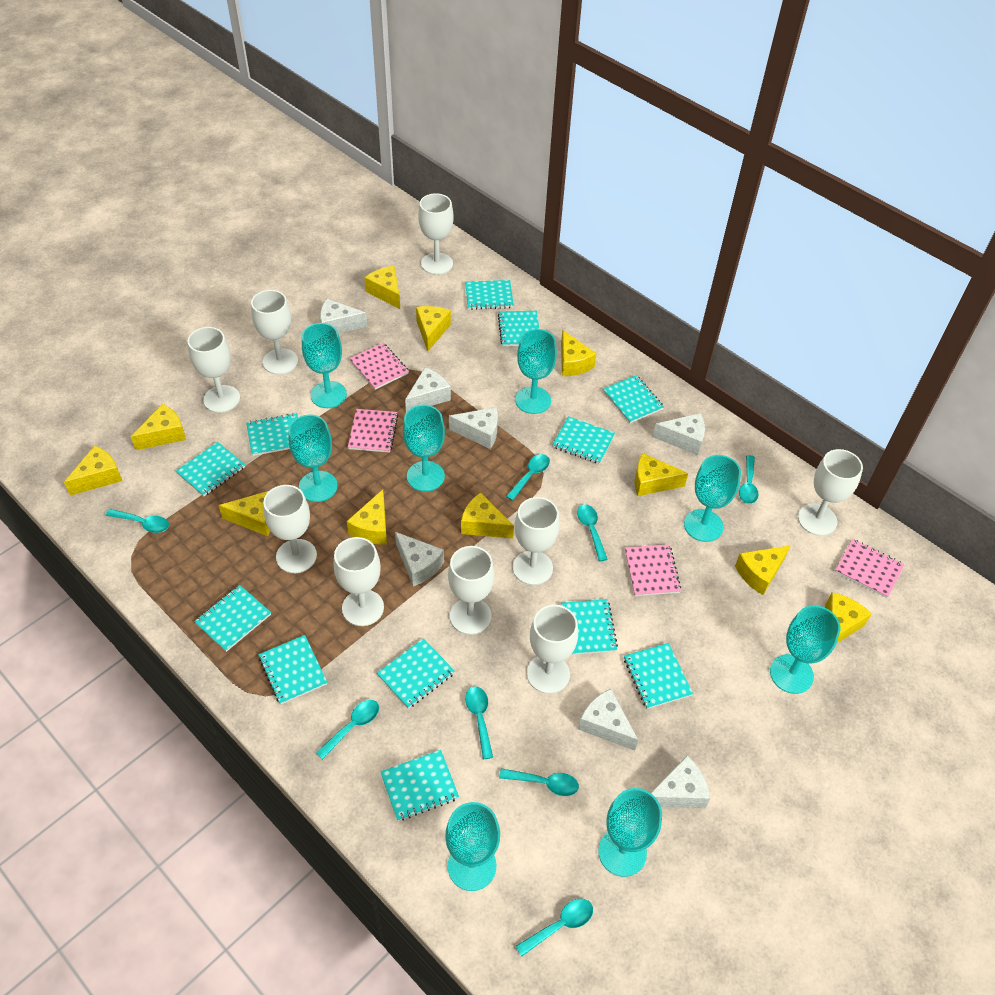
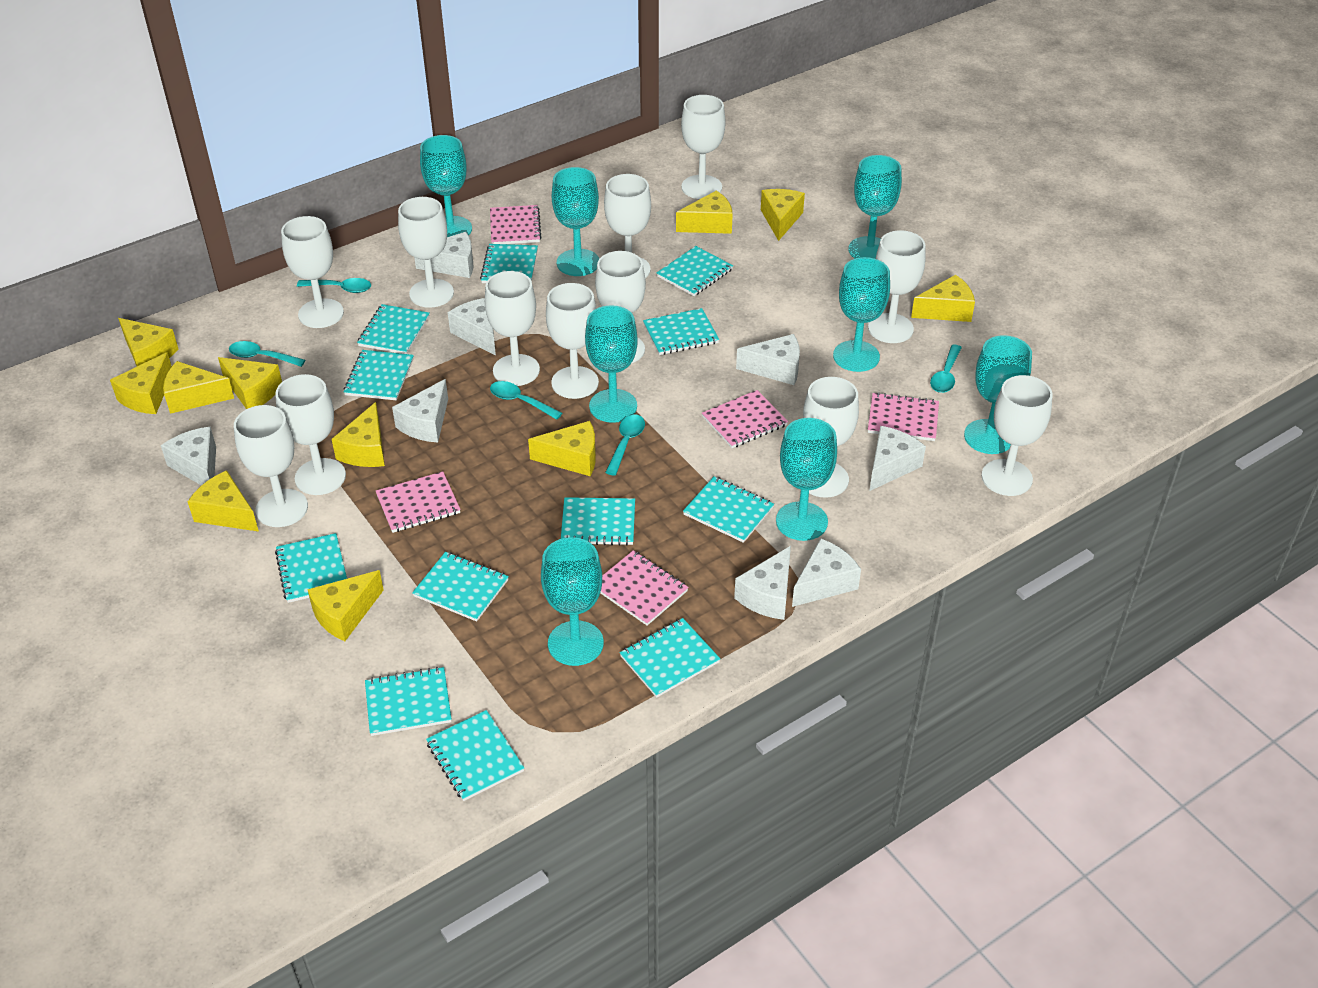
pink notebook: 4 -> 5
turquoise spoon: 8 -> 5
white cheese: 7 -> 8
white goblet: 9 -> 12

